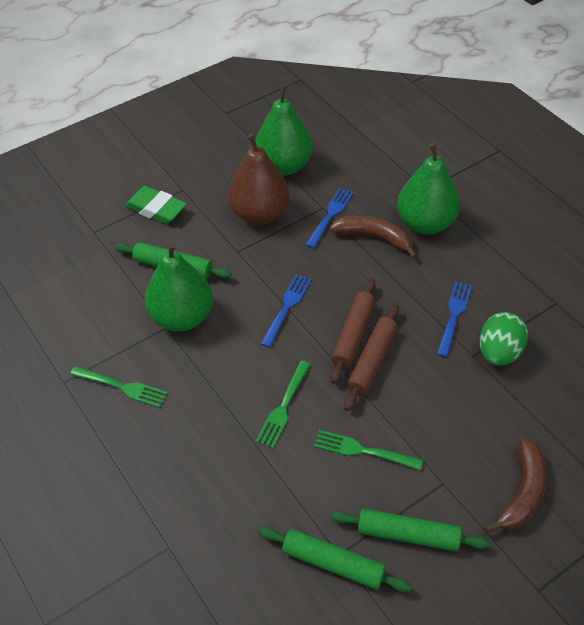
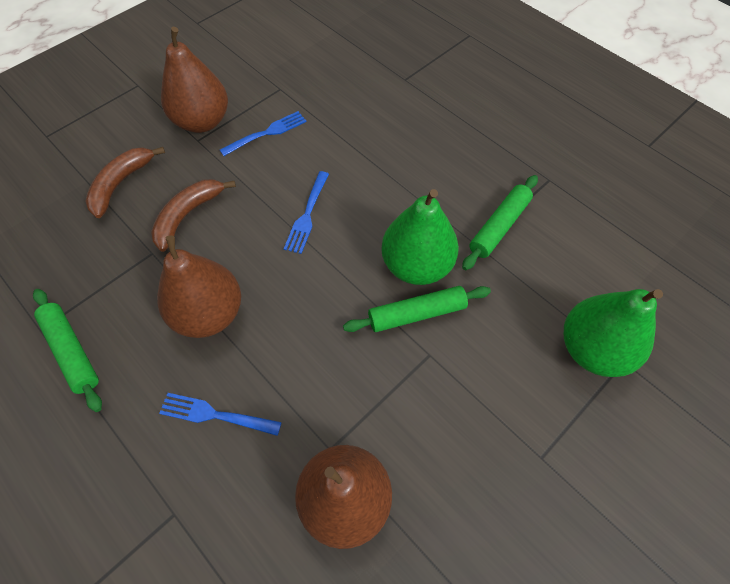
brown pear: 1 -> 3
brown rolling pin: 2 -> 0
green egg: 1 -> 0
green eraser: 1 -> 0
green fork: 3 -> 0
green pear: 3 -> 2

